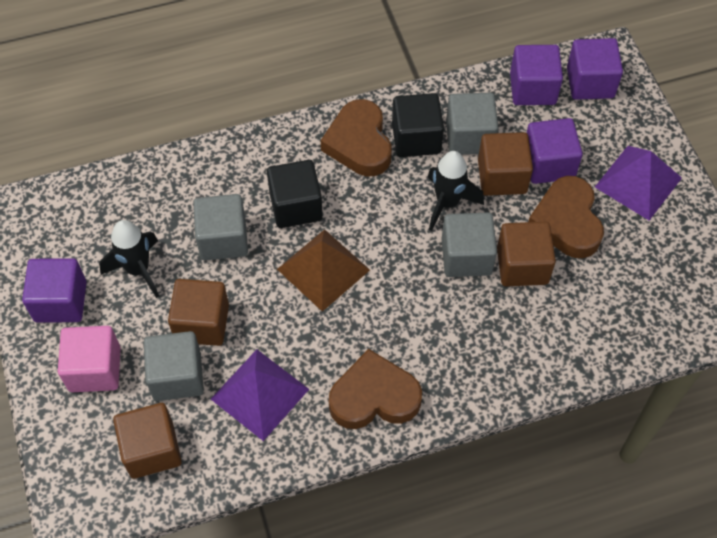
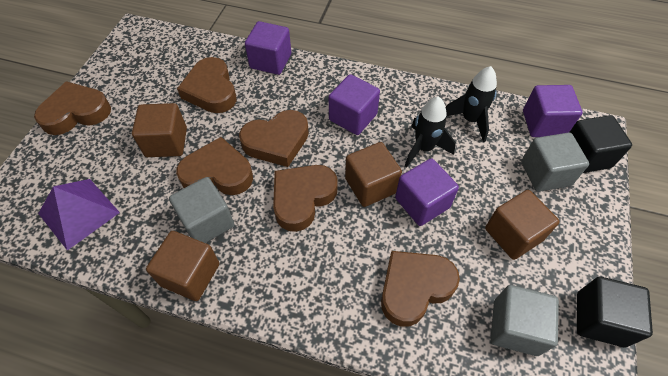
brown heart: 3 -> 6
brown pyramid: 1 -> 0
grey cube: 4 -> 3
pink cube: 1 -> 0
purple pyramid: 2 -> 1

